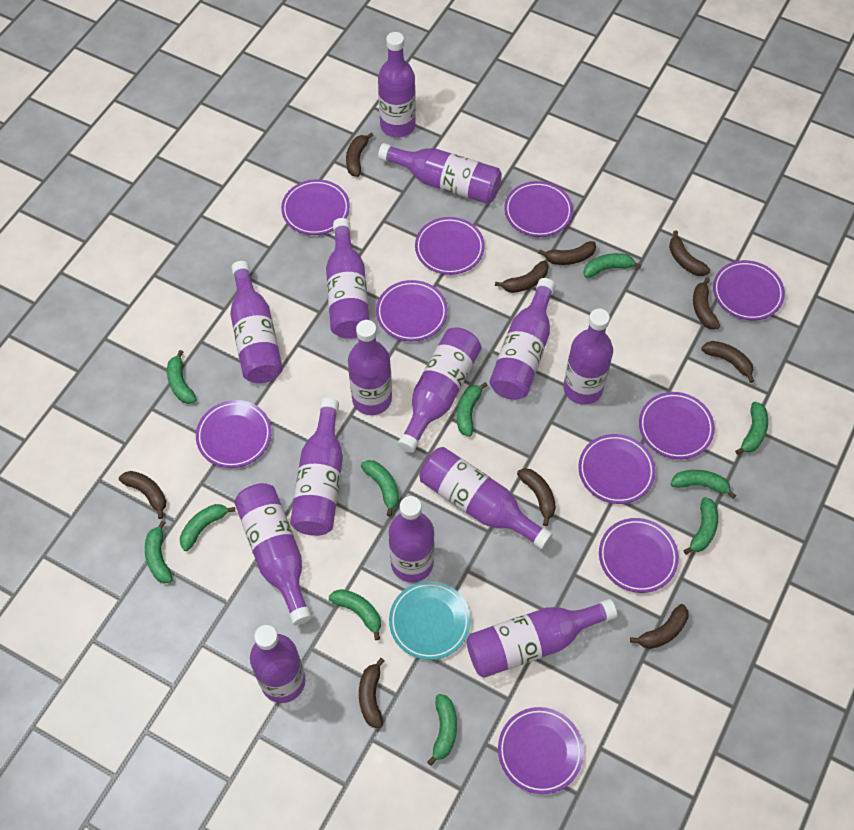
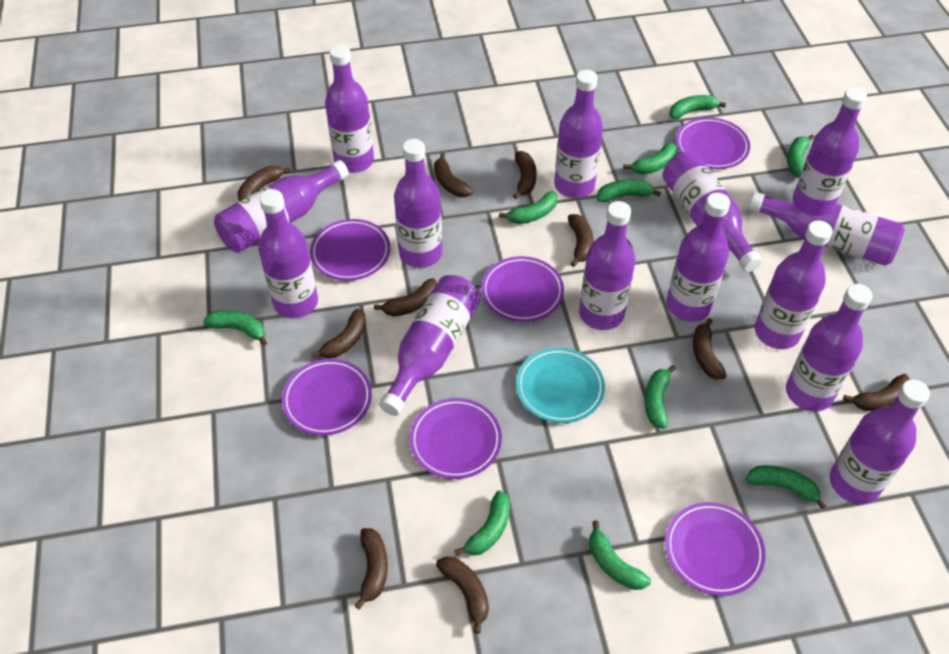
green banana: 11 -> 10
purple plate: 10 -> 6

